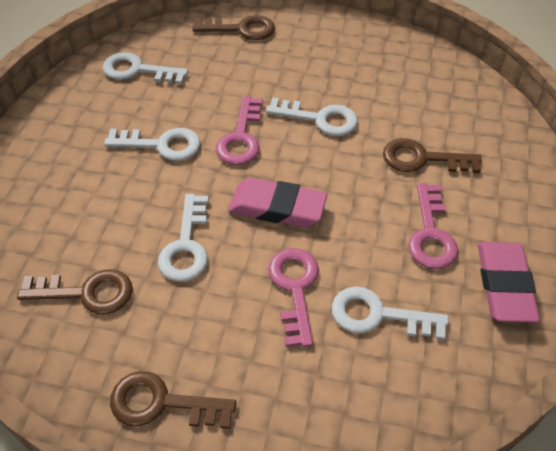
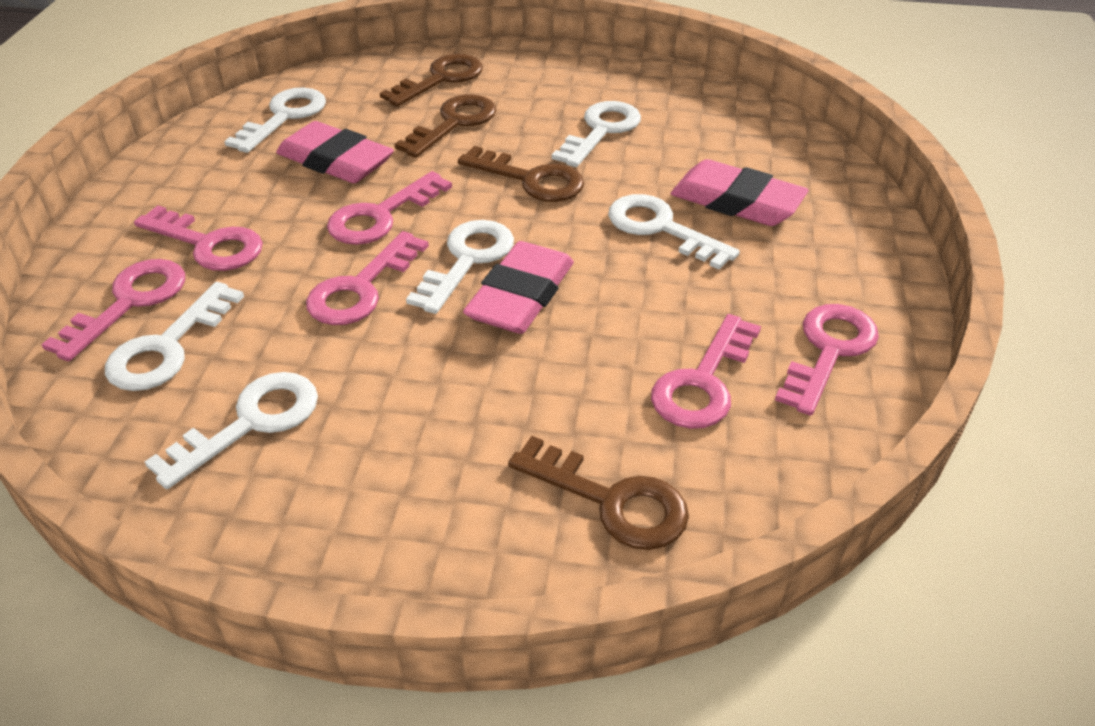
pink eraser: 2 -> 3
pink key: 3 -> 6
white key: 5 -> 6

